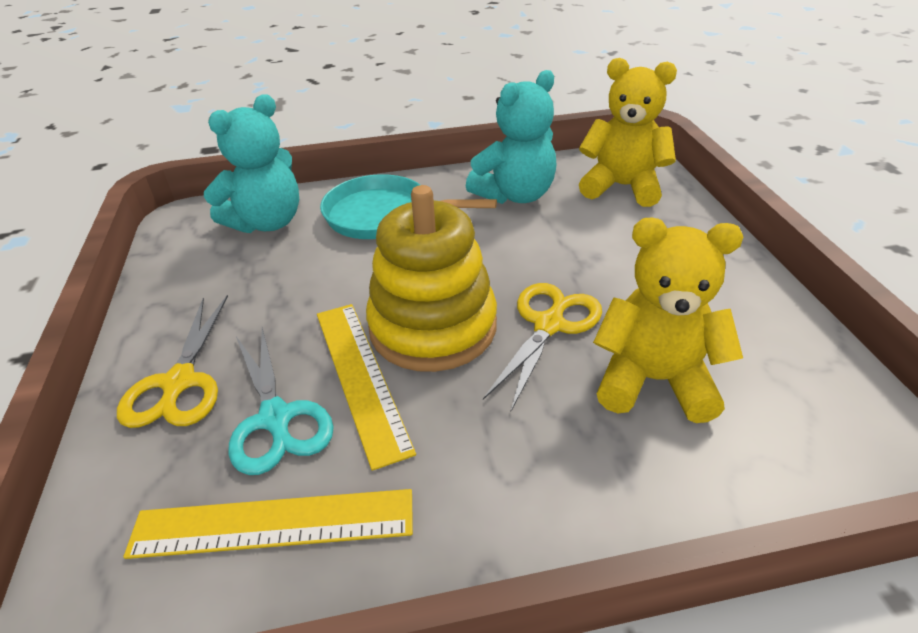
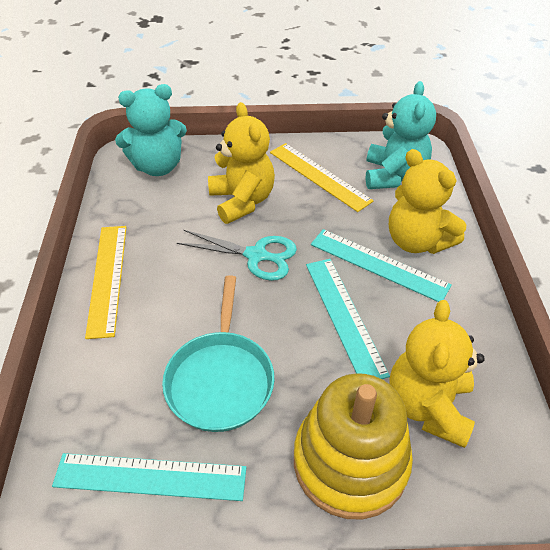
turquoise ruler: 0 -> 3
yellow scissors: 2 -> 0
yellow teddy bear: 2 -> 3

